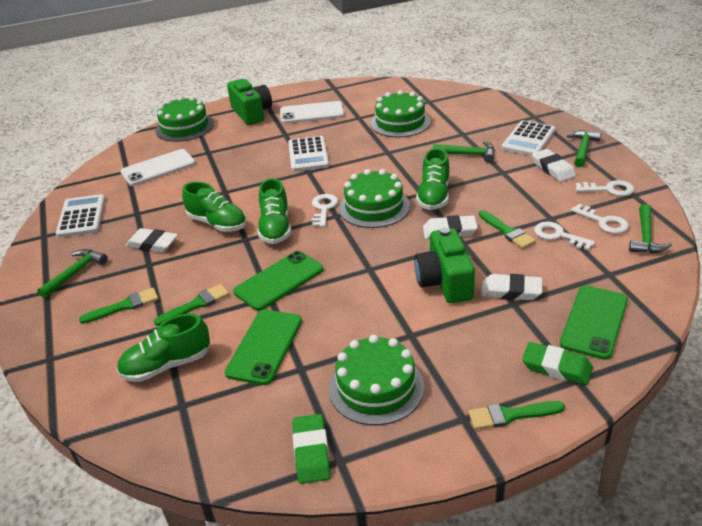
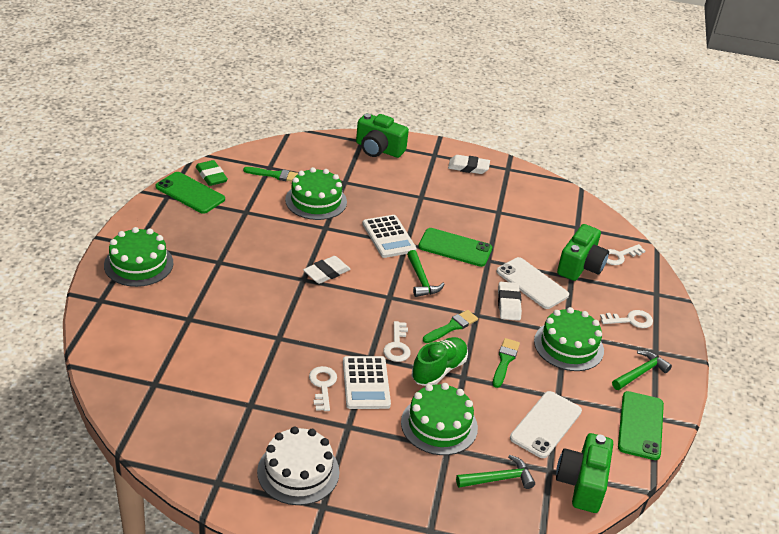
green brush: 4 -> 3
green camera: 2 -> 3
green eraser: 2 -> 1
green hammer: 4 -> 3
green shoe: 4 -> 1
white cake: 0 -> 1
white calculator: 3 -> 2
white eraser: 4 -> 3

